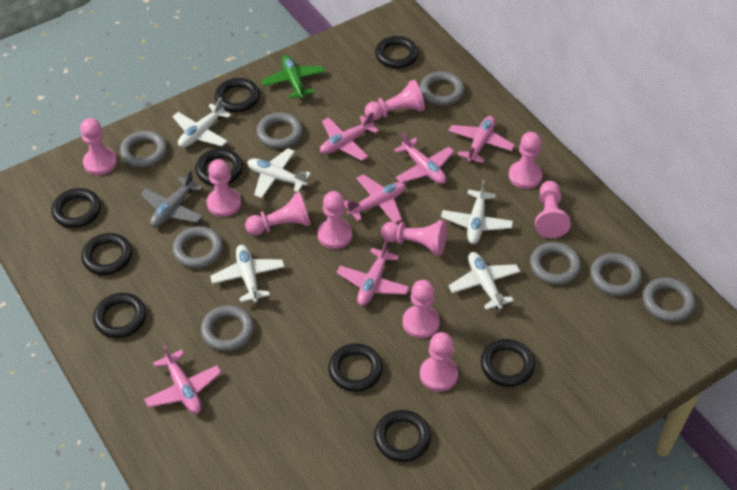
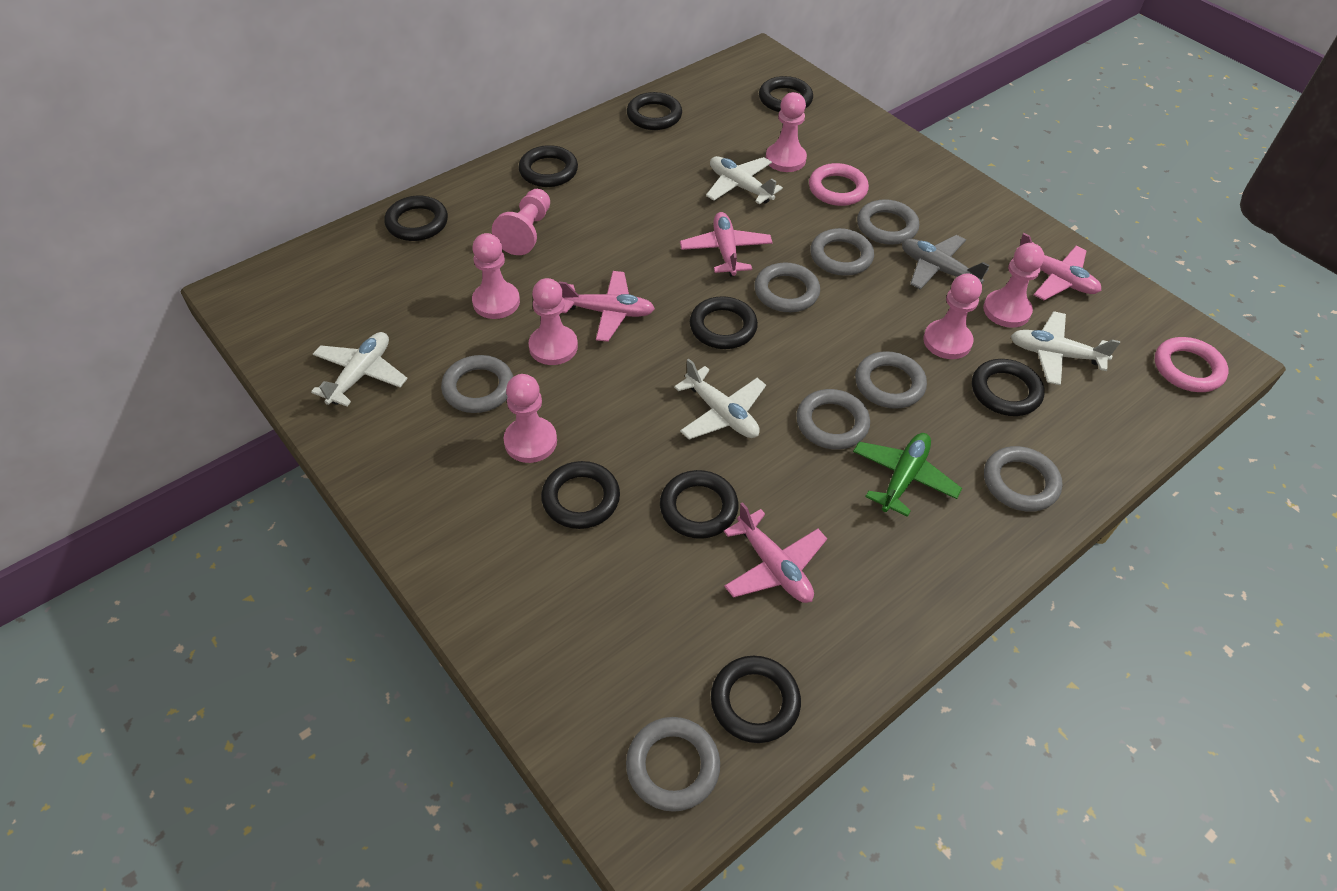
pink pawn: 10 -> 7
pink plane: 6 -> 4
pink ring: 0 -> 2
white plane: 5 -> 4

